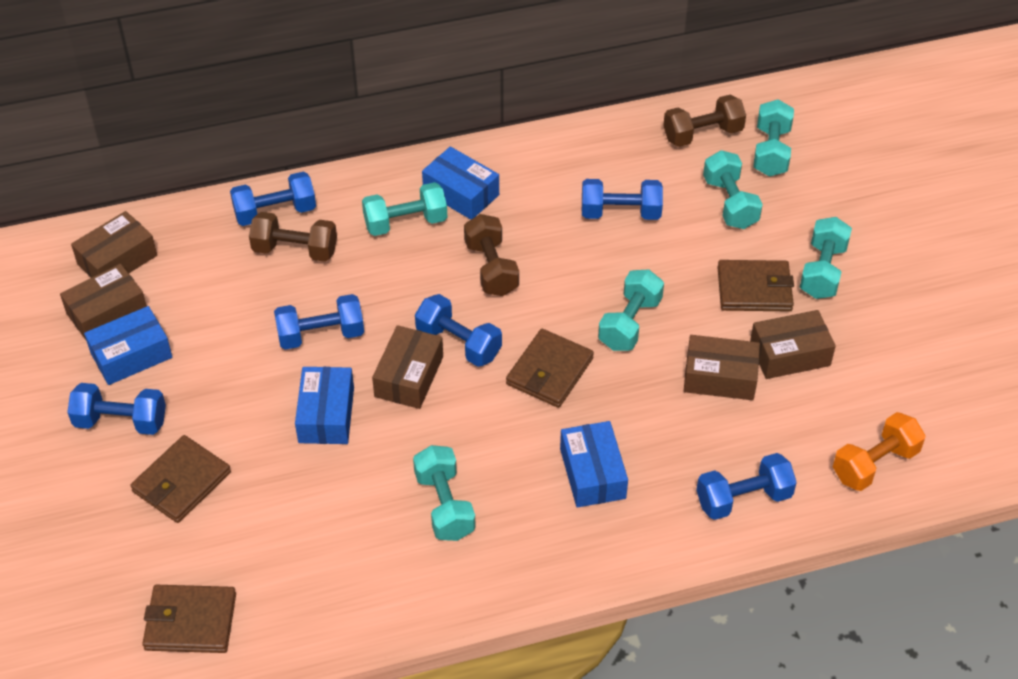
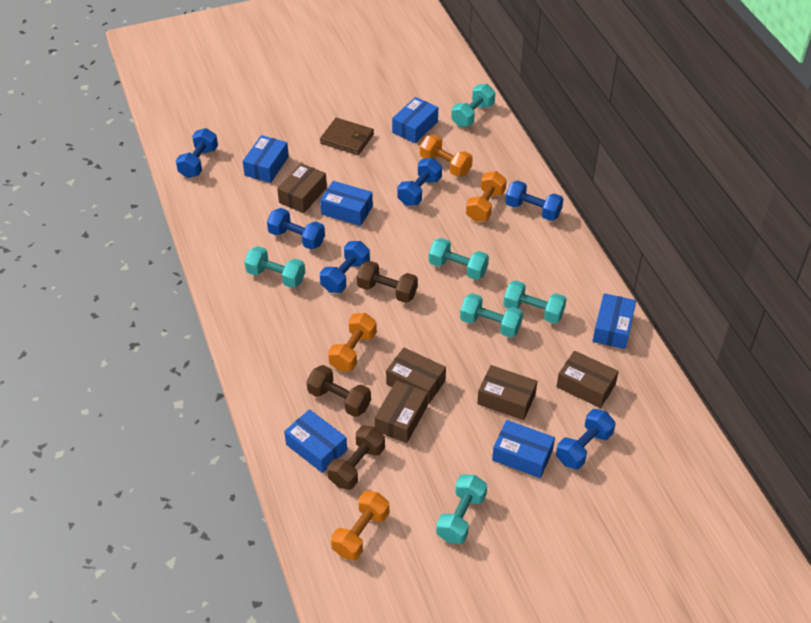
blue box: 4 -> 6
brown wallet: 4 -> 1
orange dumbbell: 1 -> 4

